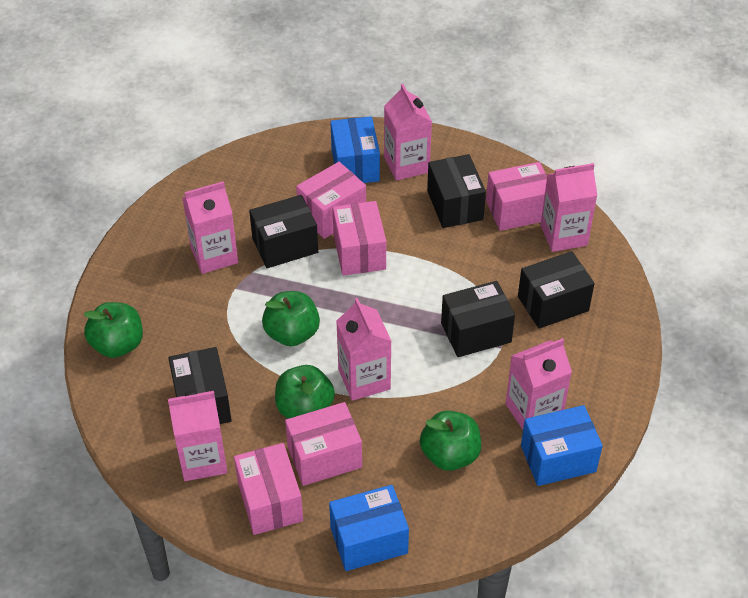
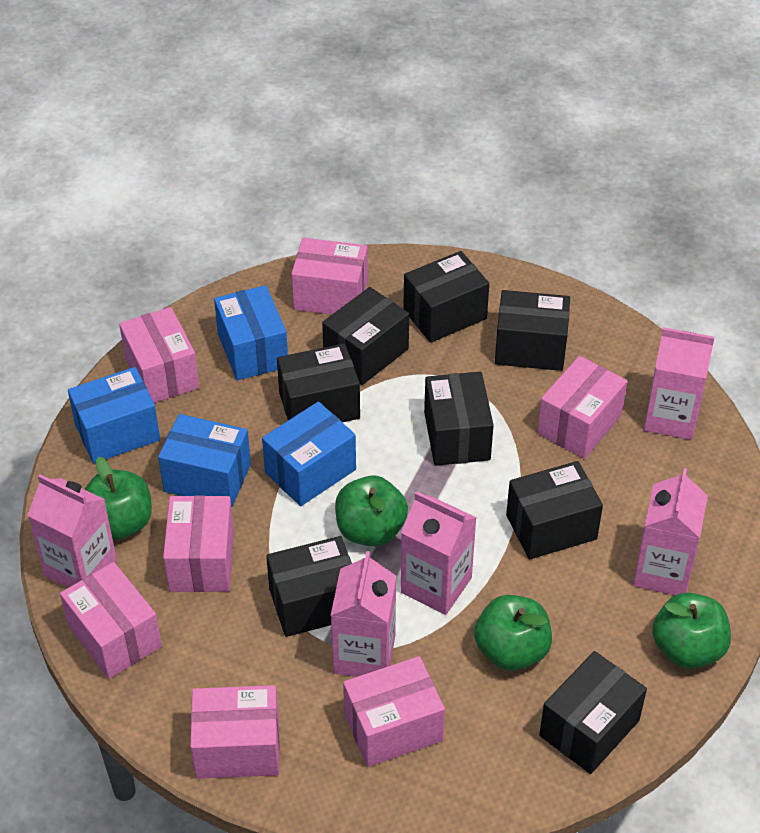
black box: 5 -> 8
blue box: 3 -> 4
pink box: 5 -> 7
pink carton: 6 -> 5

